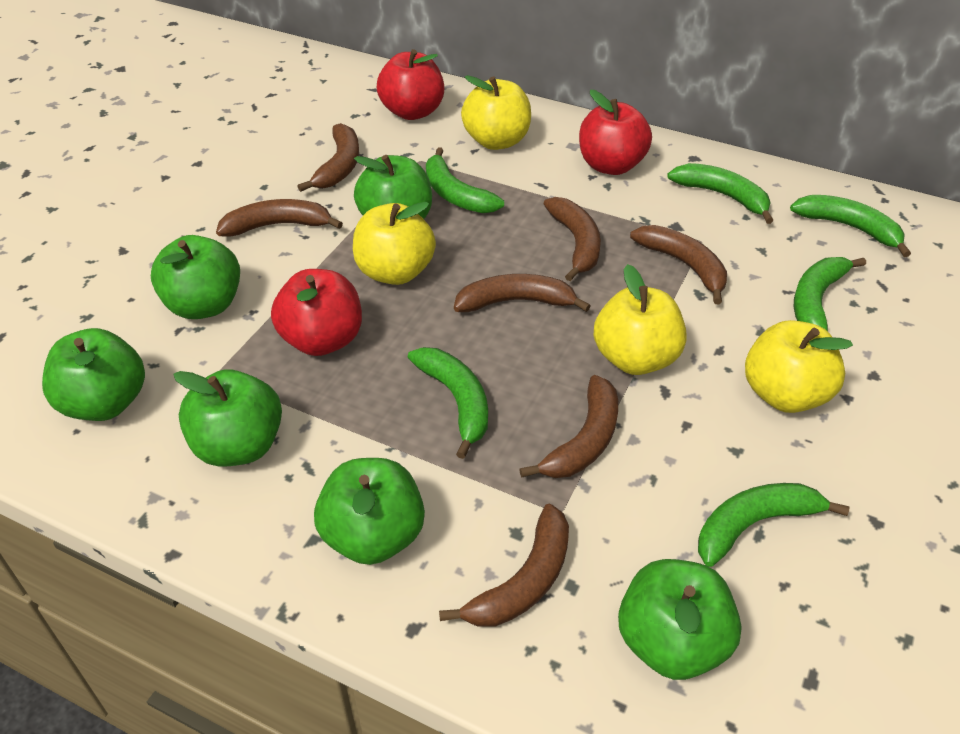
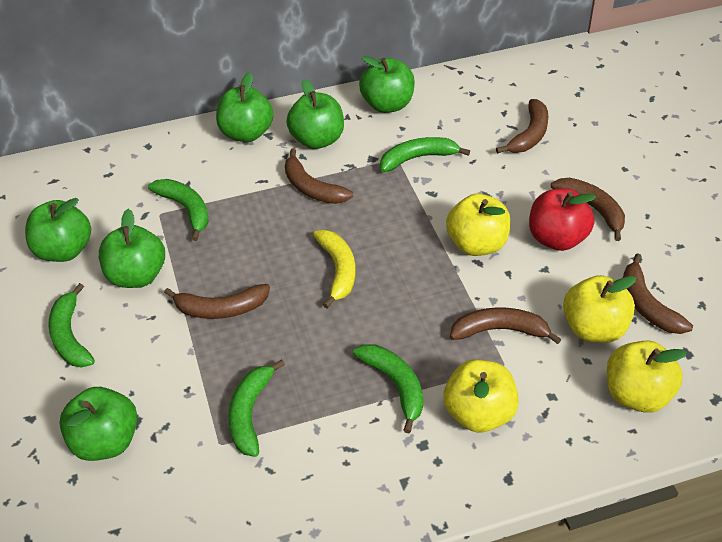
brown banana: 7 -> 6
green banana: 6 -> 5
red apple: 3 -> 1
yellow banana: 0 -> 1

